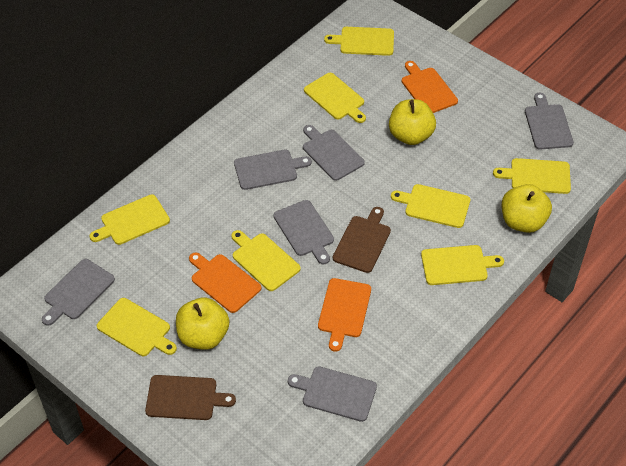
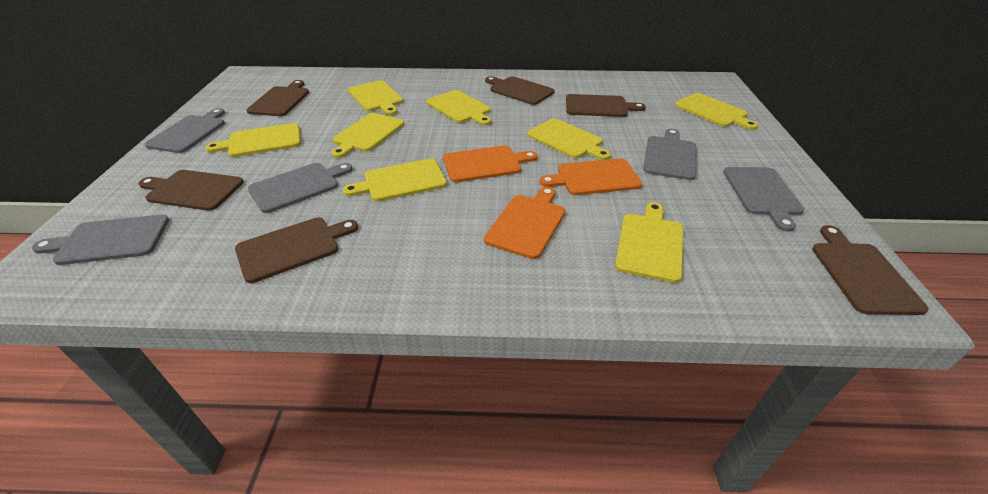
brown cutting board: 2 -> 6
grey cutting board: 6 -> 5
yellow apple: 3 -> 0

